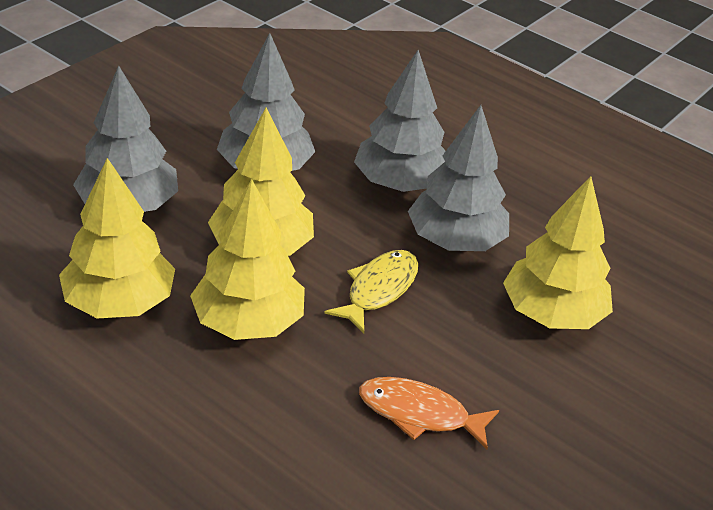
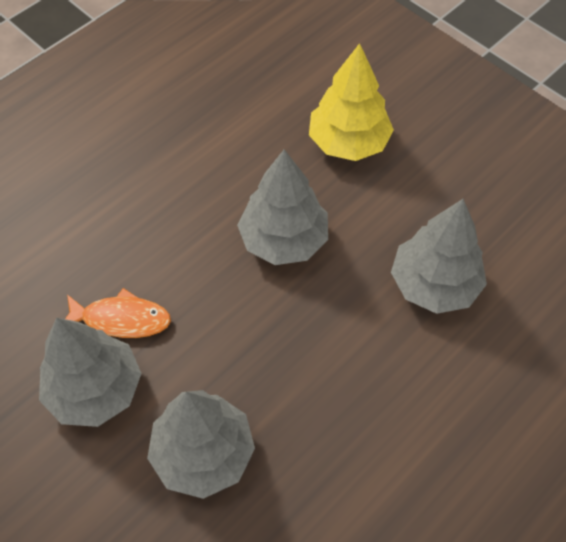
yellow fish: 1 -> 0
yellow tree: 4 -> 1

